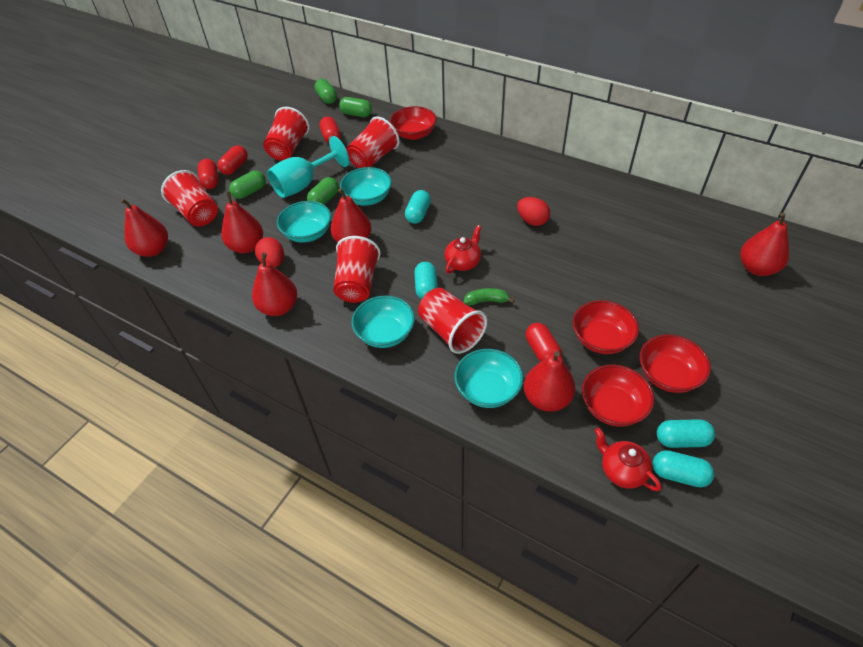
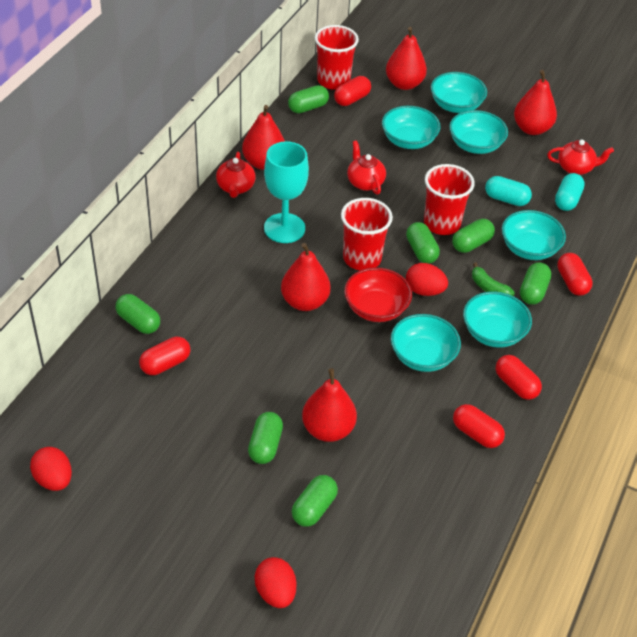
green capsule: 4 -> 7
red bowl: 4 -> 1
red capsule: 4 -> 5
red cup: 5 -> 3
red egg: 2 -> 3
red pear: 6 -> 5
red teapot: 2 -> 3
turquoise bowl: 4 -> 6
turquoise capsule: 4 -> 2

